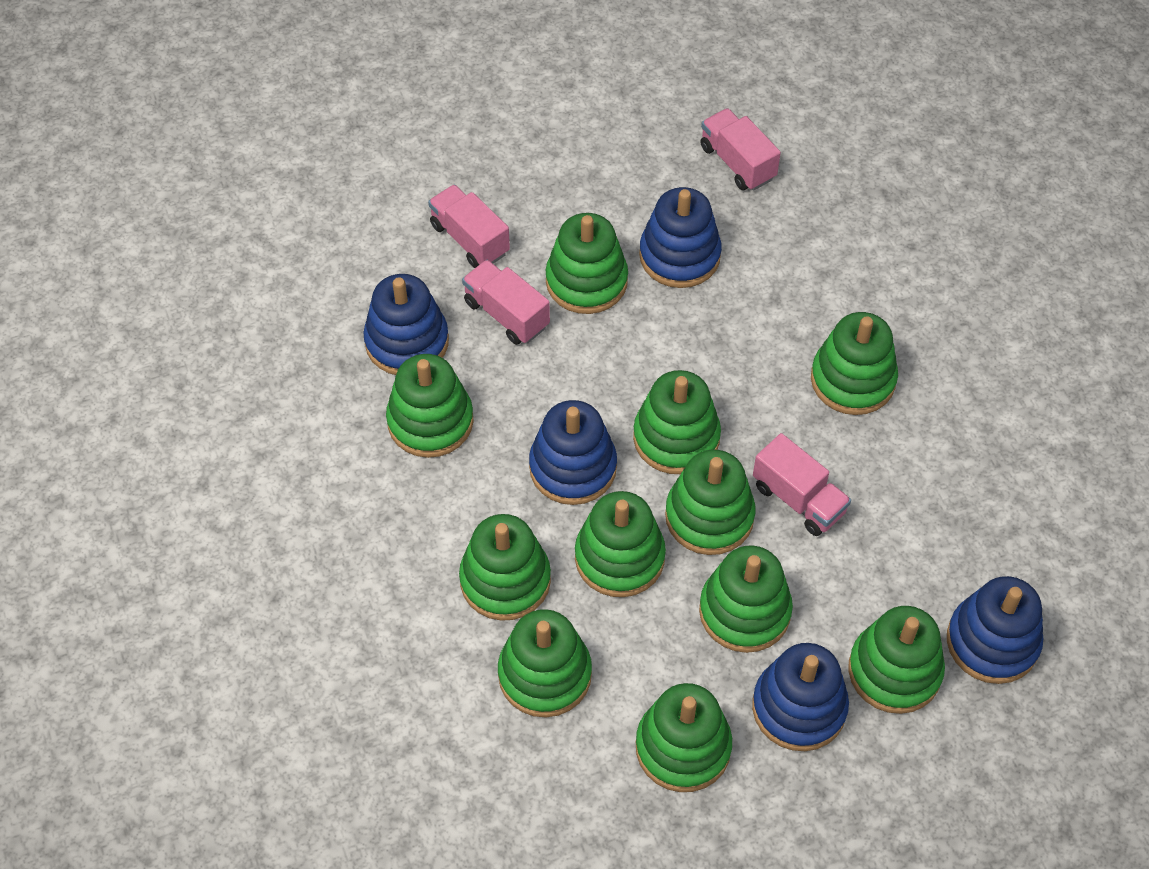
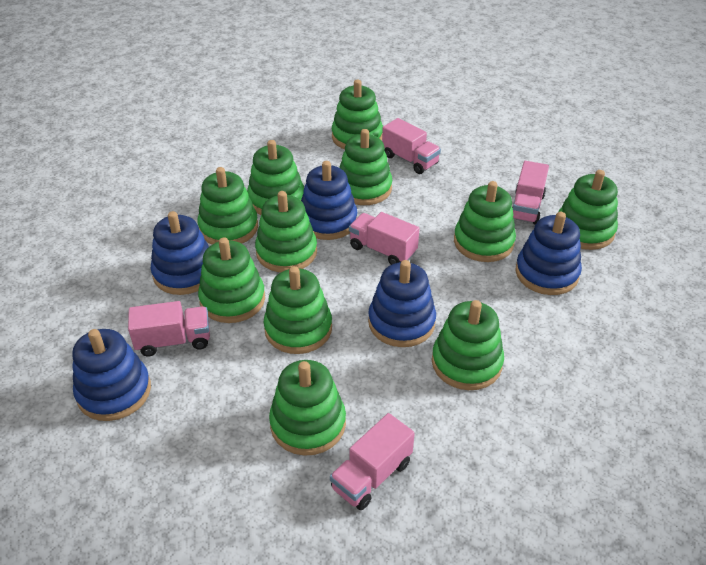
pink truck: 4 -> 5

